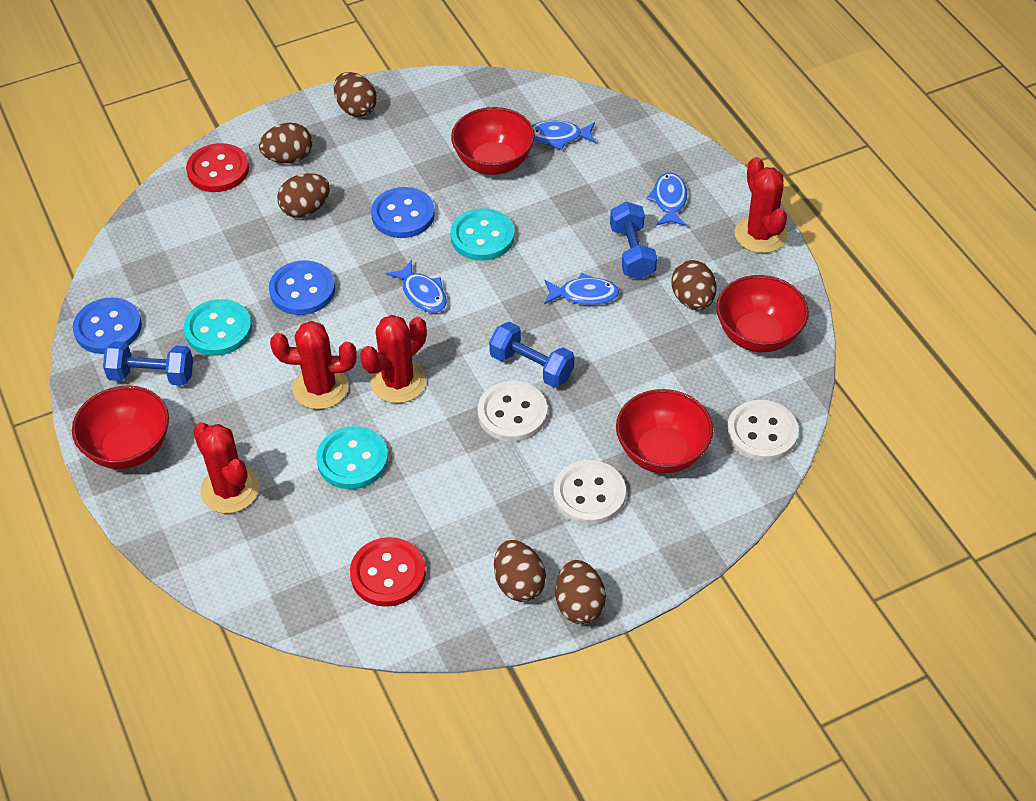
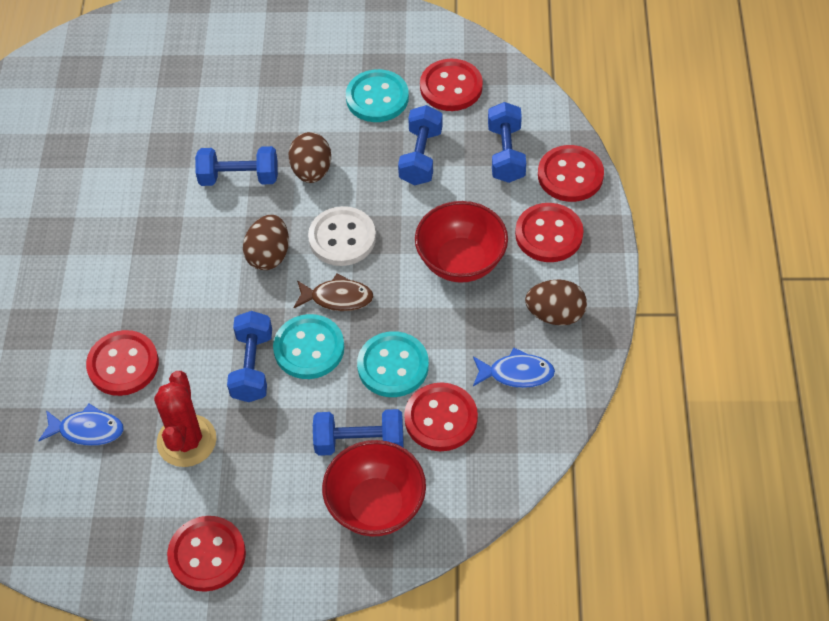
blue button: 3 -> 0
blue dumbbell: 3 -> 5
blue fish: 4 -> 2
brown egg: 6 -> 3
brown fish: 0 -> 1
red bowl: 4 -> 2
red button: 2 -> 6
red cactus: 4 -> 1
white button: 3 -> 1

